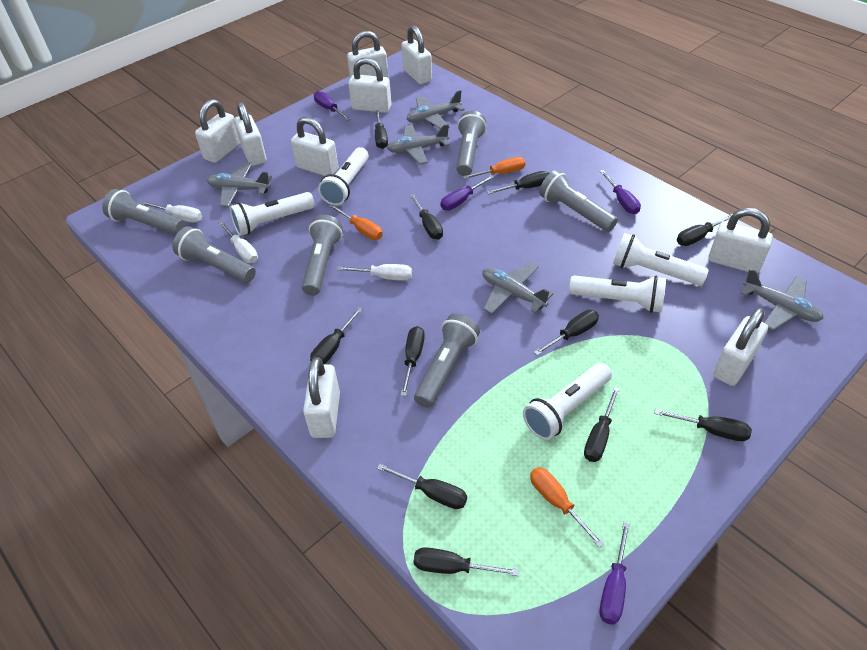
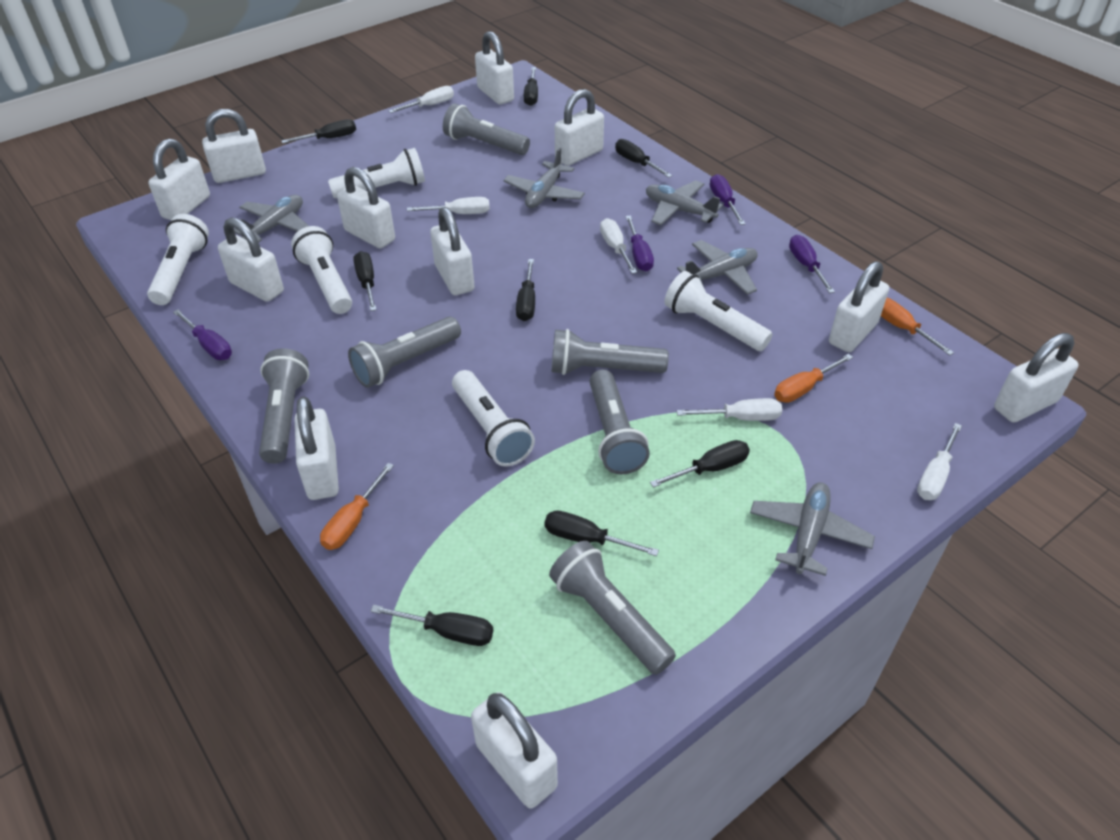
black screwdriver: 11 -> 8
white padlock: 9 -> 11
white screwdriver: 3 -> 5

